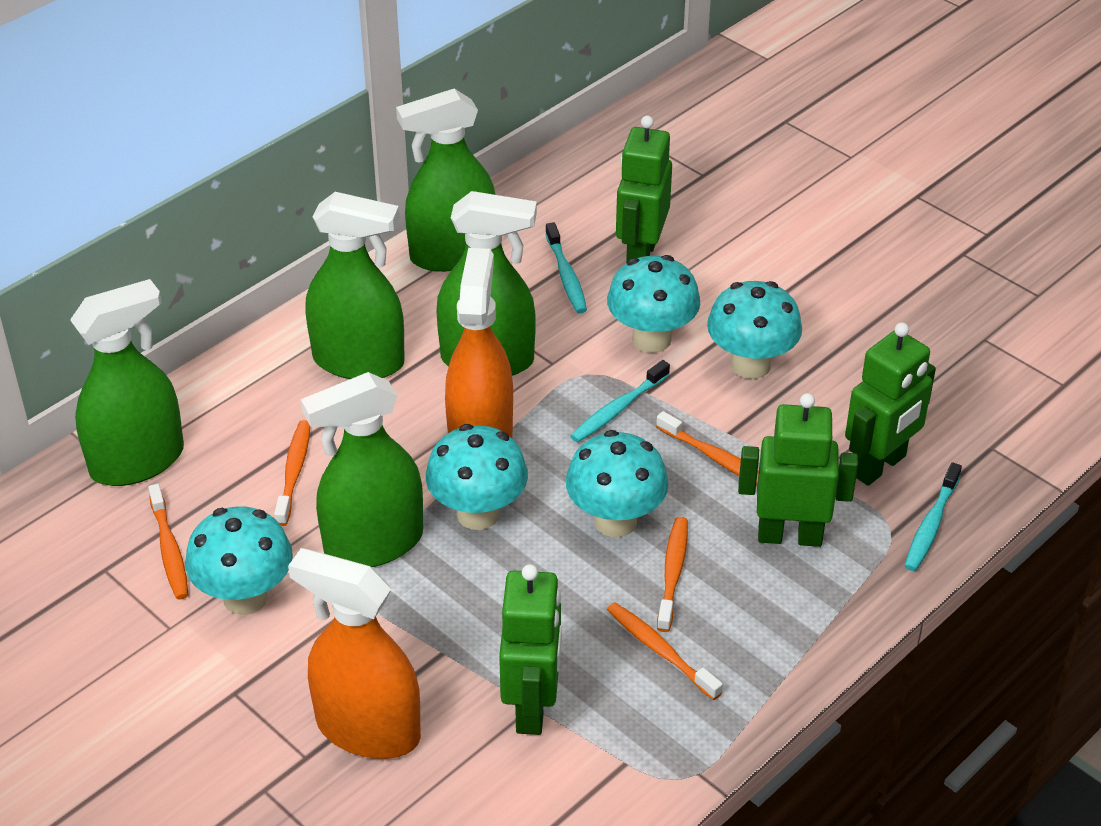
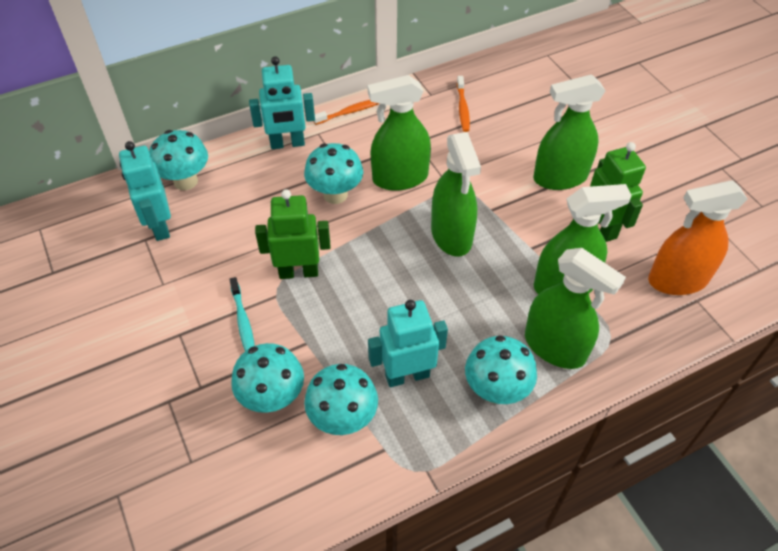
green robot: 4 -> 2
orange spray bottle: 2 -> 1
orange toothbrush: 5 -> 2
turquoise robot: 0 -> 3
turquoise toothbrush: 3 -> 1

